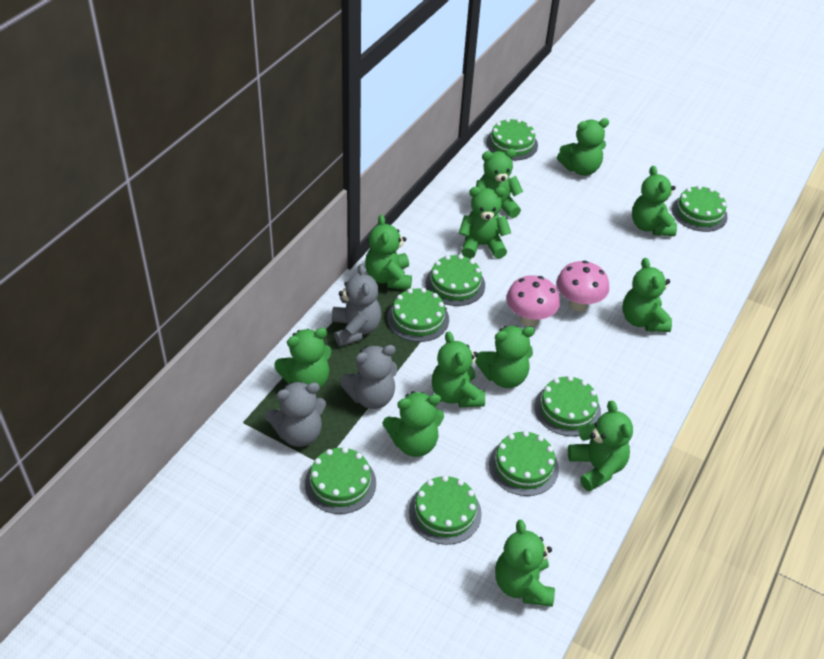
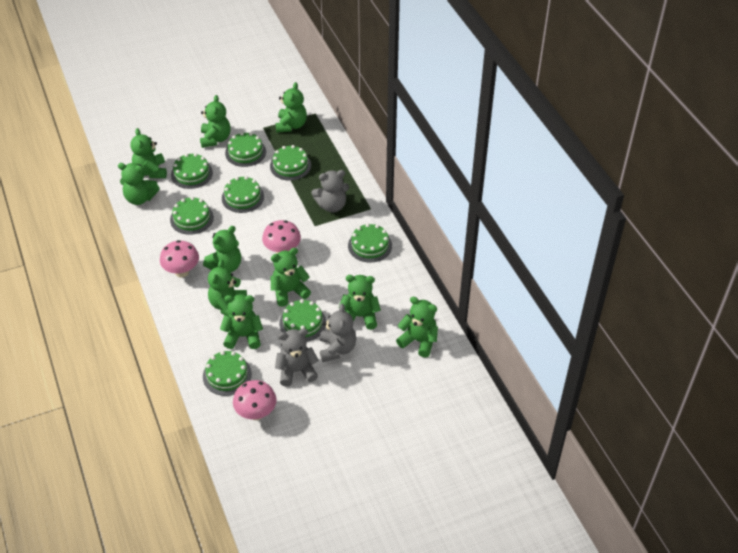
green teddy bear: 12 -> 10
pink mushroom: 2 -> 3

